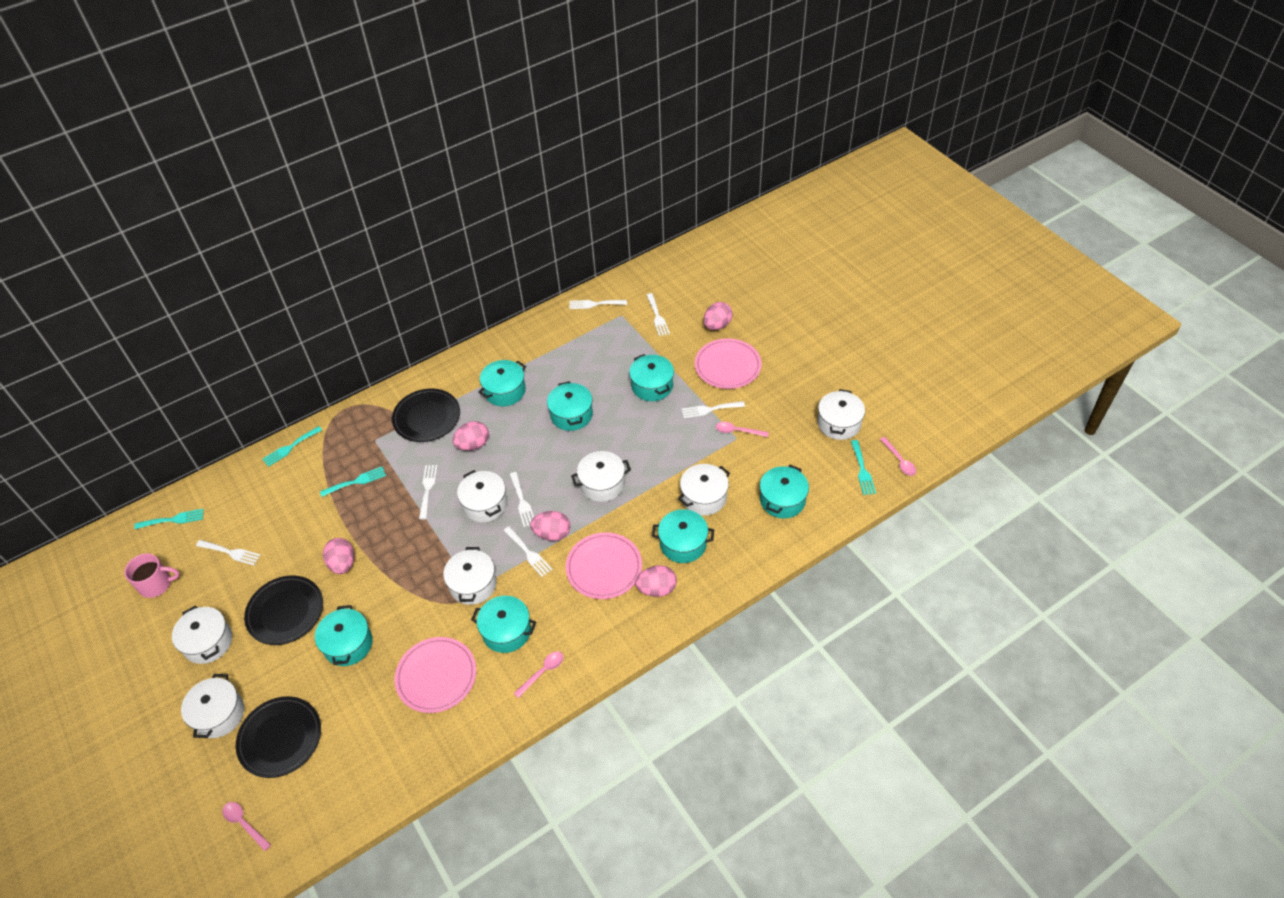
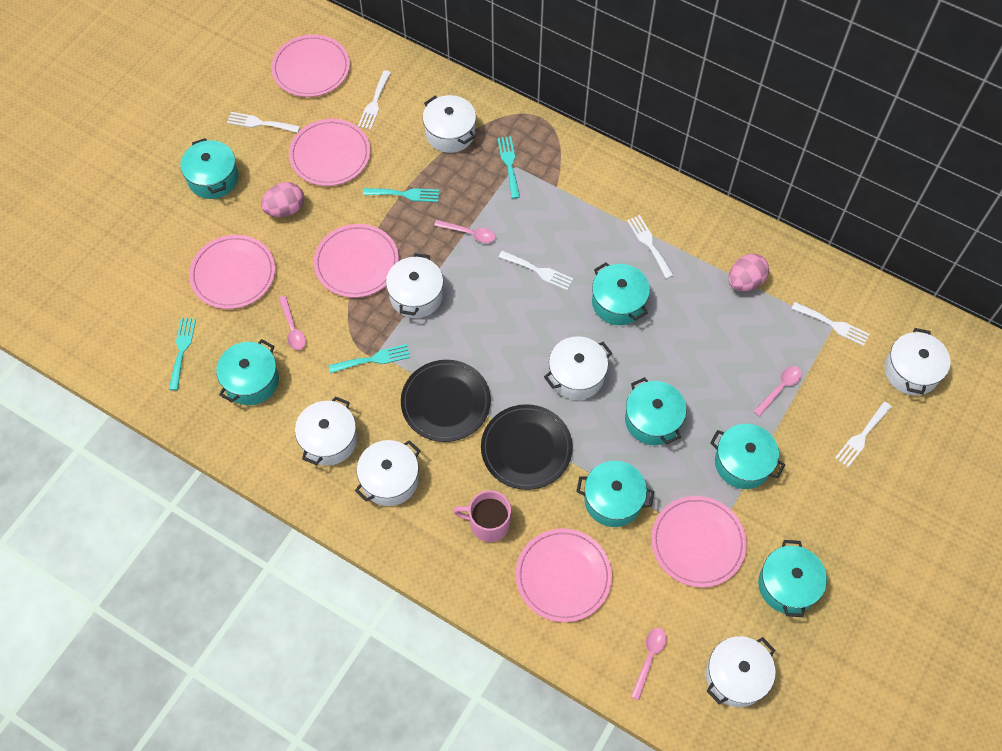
black plate: 3 -> 2
pink egg: 5 -> 2
pink plate: 3 -> 6
white fork: 7 -> 6

